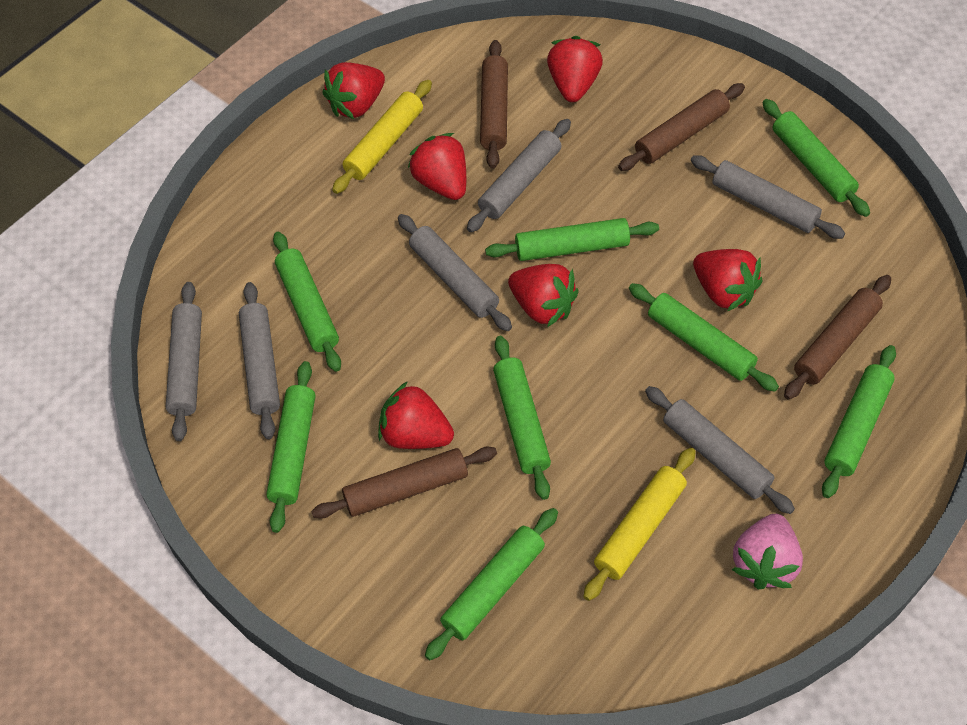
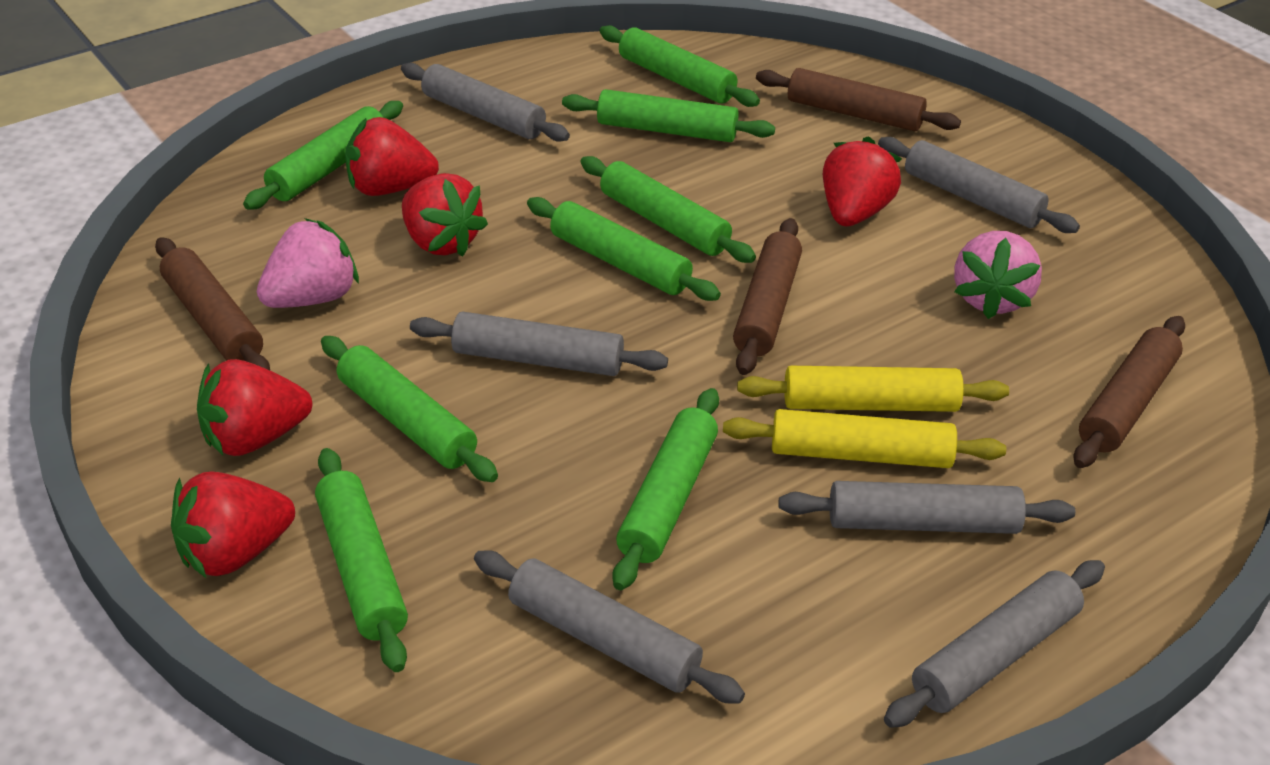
pink strawberry: 1 -> 2
red strawberry: 6 -> 5

